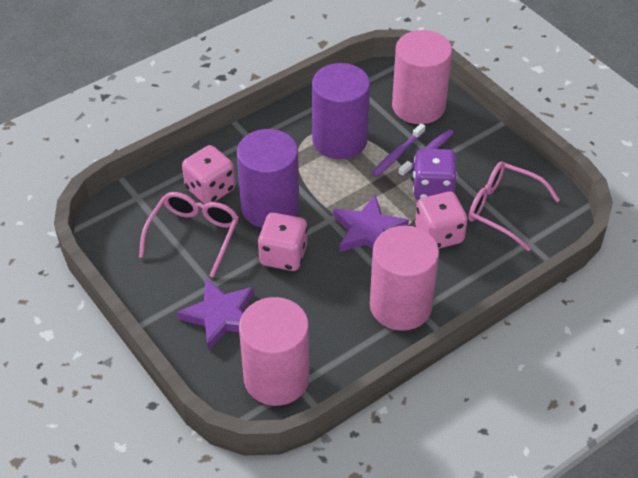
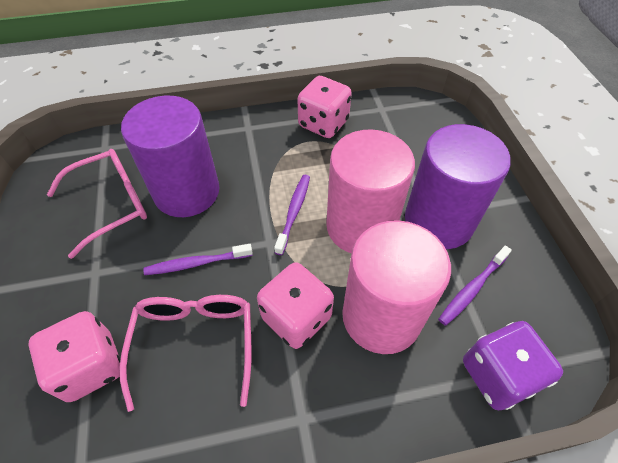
pink cylinder: 3 -> 2
purple star: 2 -> 0
purple toothbrush: 2 -> 3

